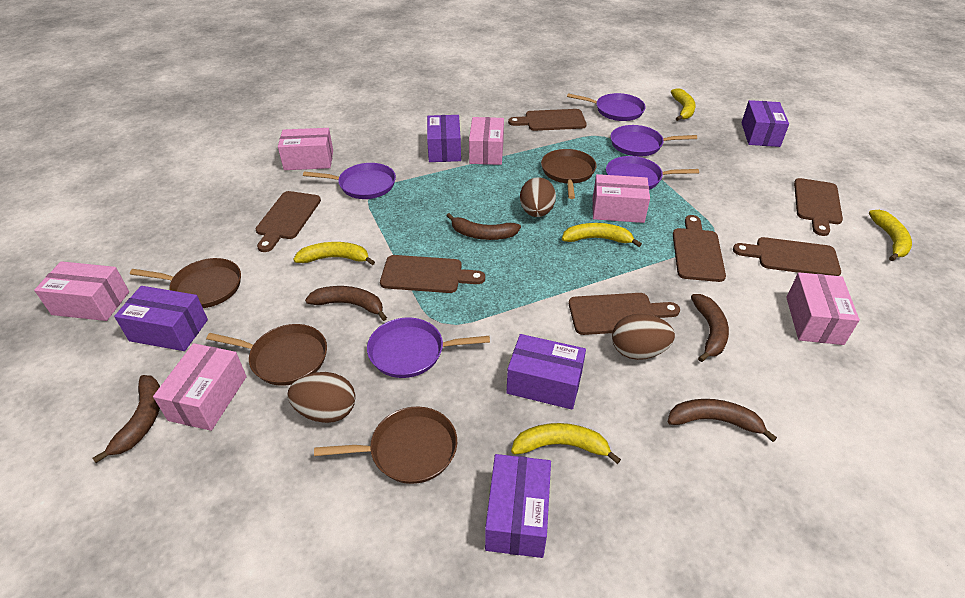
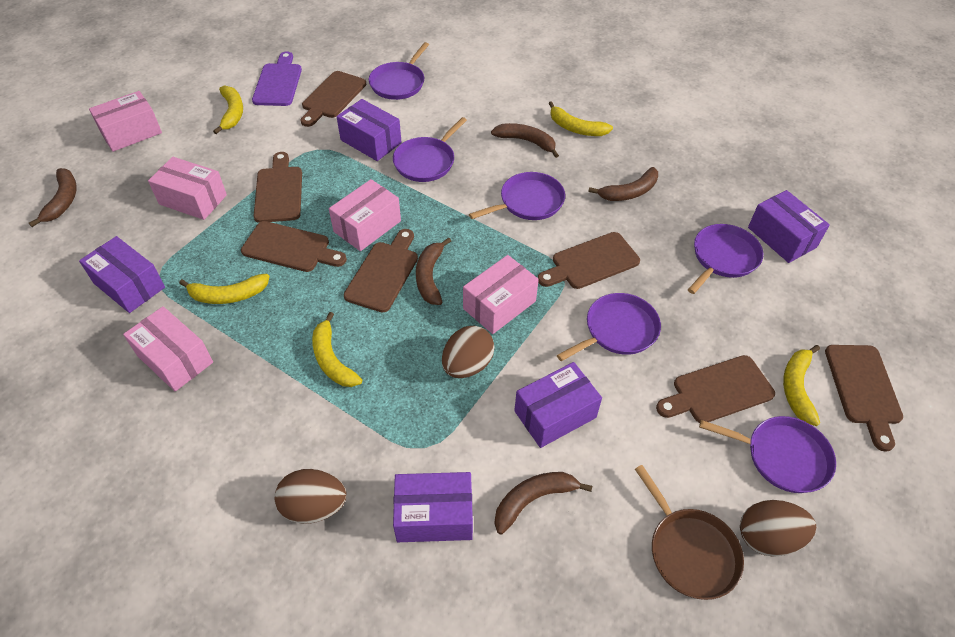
brown pan: 4 -> 1
pink box: 6 -> 5
purple cutting board: 0 -> 1
purple pan: 5 -> 6

